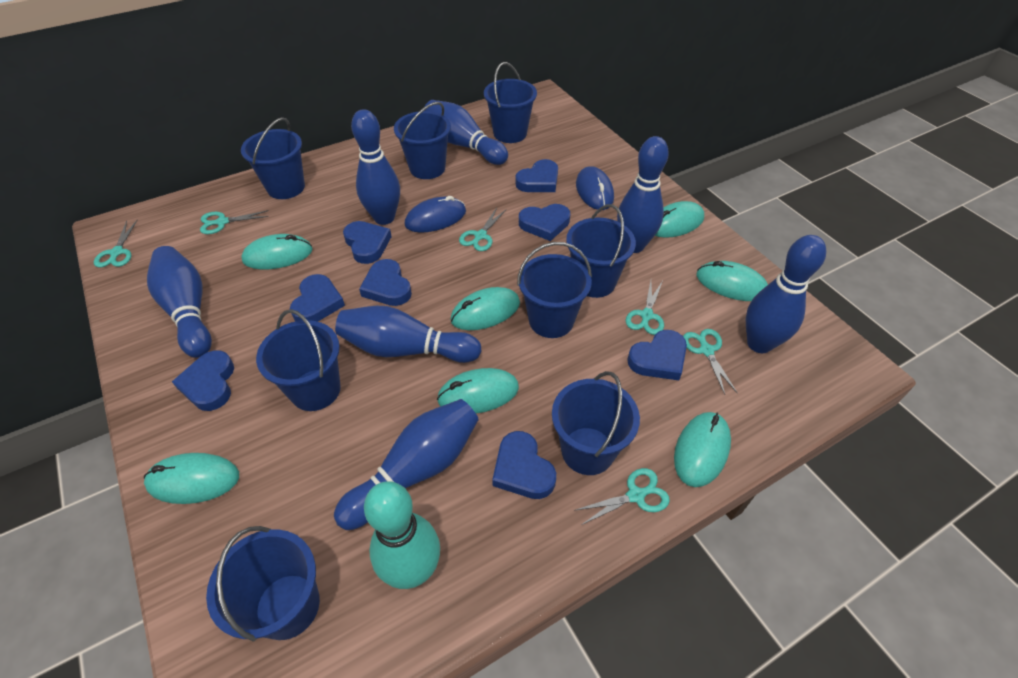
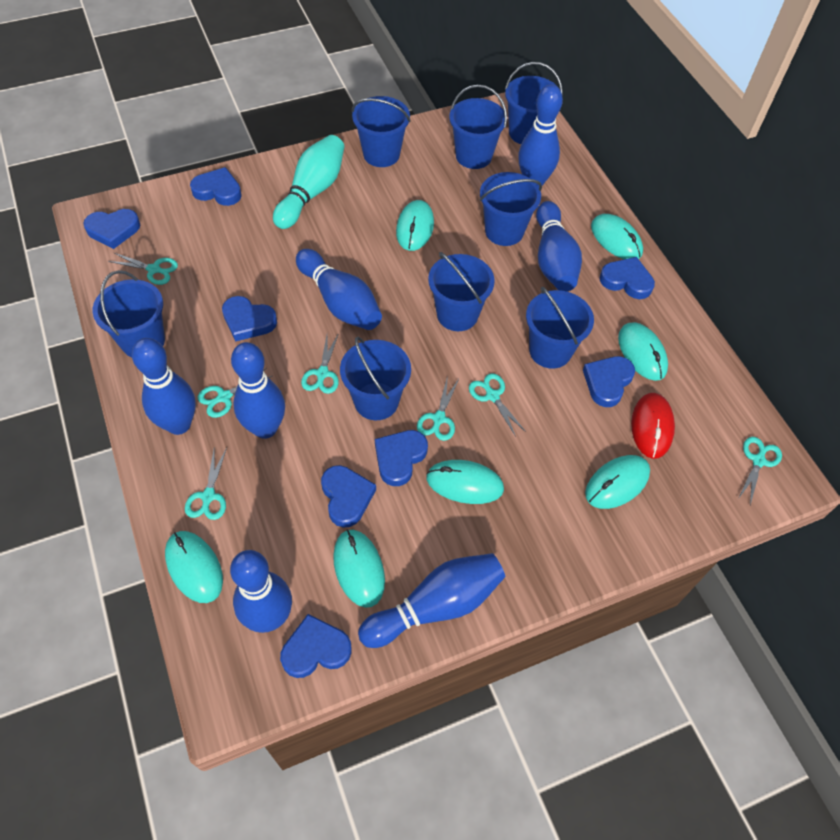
blue mouse: 2 -> 0
red mouse: 0 -> 1
turquoise scissors: 6 -> 7

